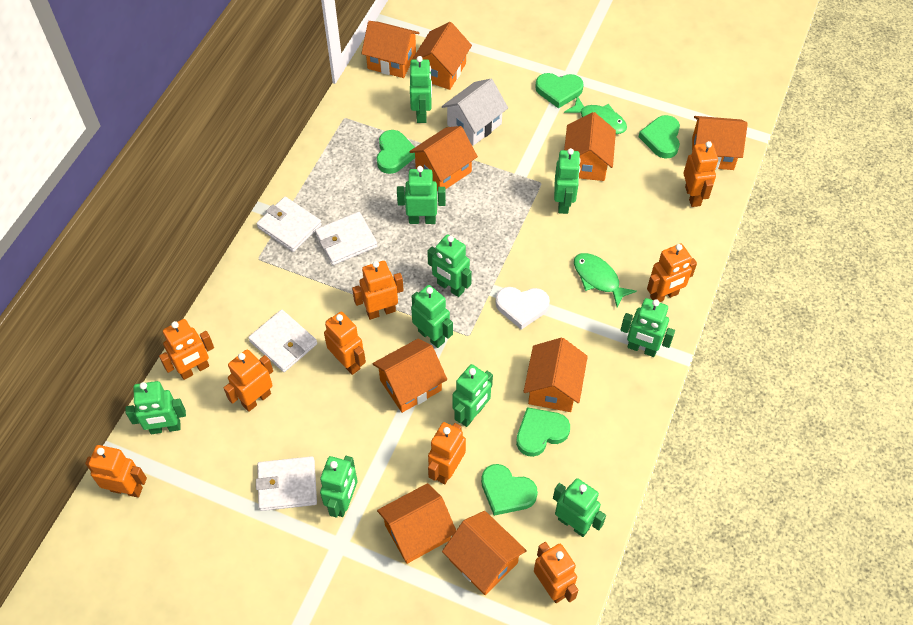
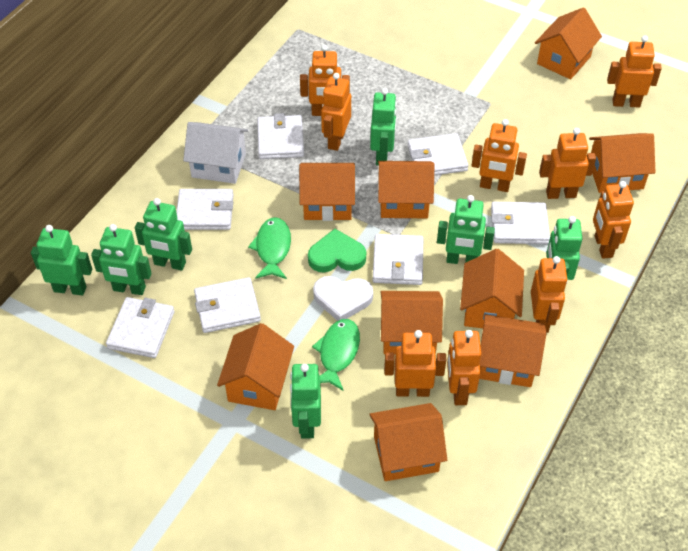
green heart: 5 -> 1
green robot: 10 -> 7
white wallet: 4 -> 7

